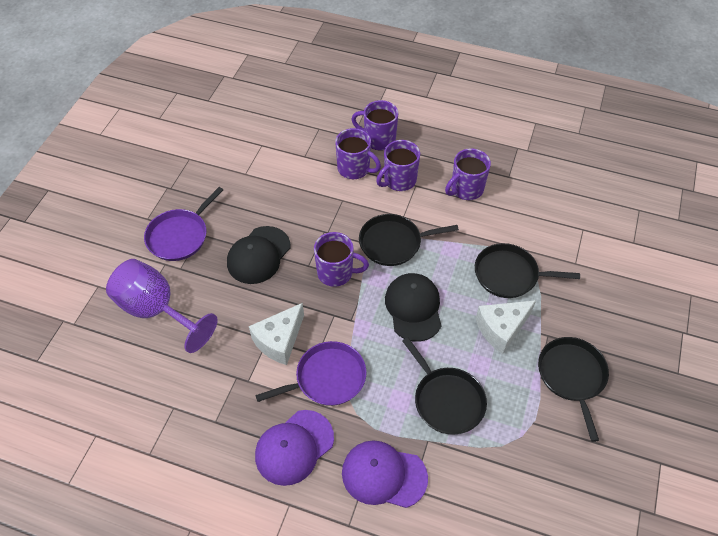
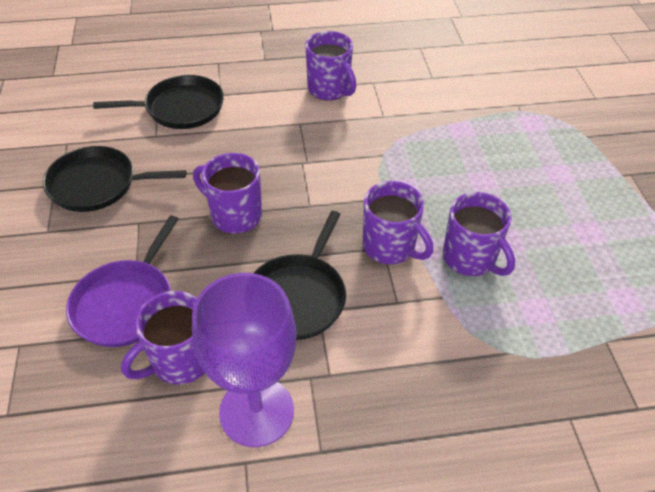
black cap: 2 -> 0
black pan: 4 -> 3
purple cap: 2 -> 0
purple pan: 2 -> 1
white cheese: 2 -> 0

